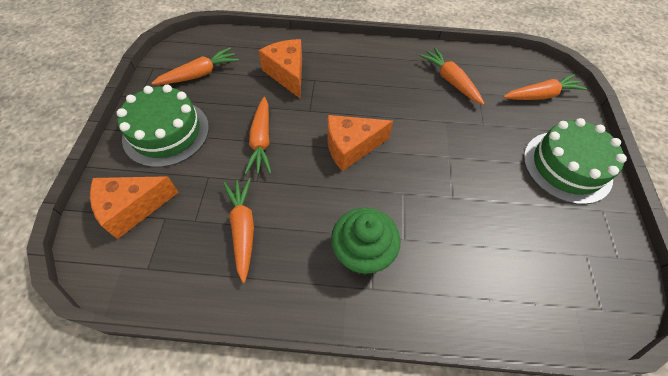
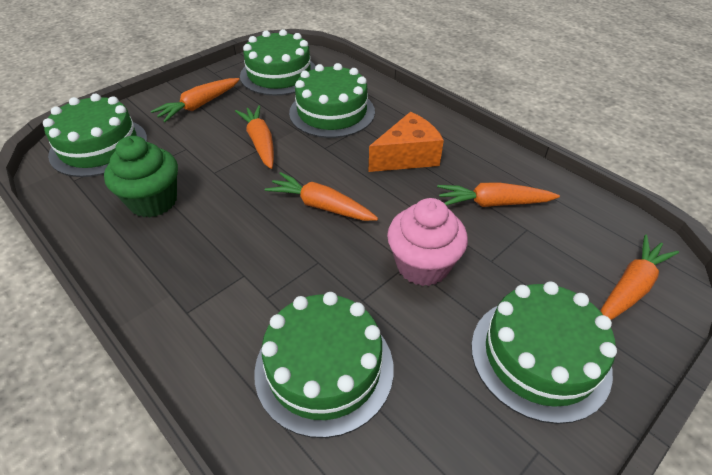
green cake: 2 -> 5
orange cheese: 3 -> 1
pink cupcake: 0 -> 1

